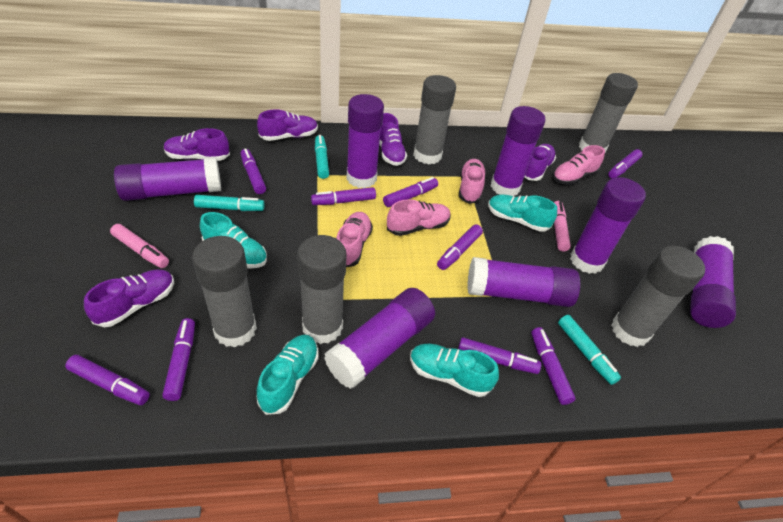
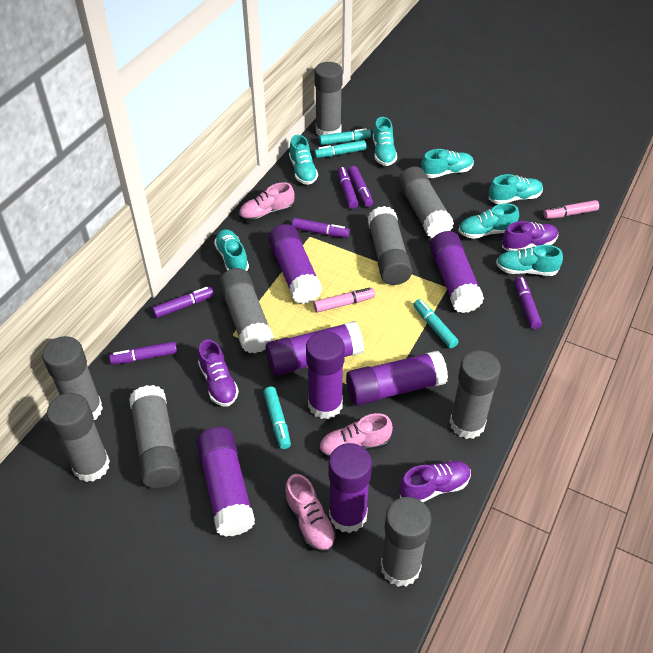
grey glue stick: 5 -> 9
pink shoe: 4 -> 3
purple marker: 9 -> 6
purple shoe: 5 -> 3
turquoise marker: 3 -> 4
turquoise shoe: 4 -> 7

